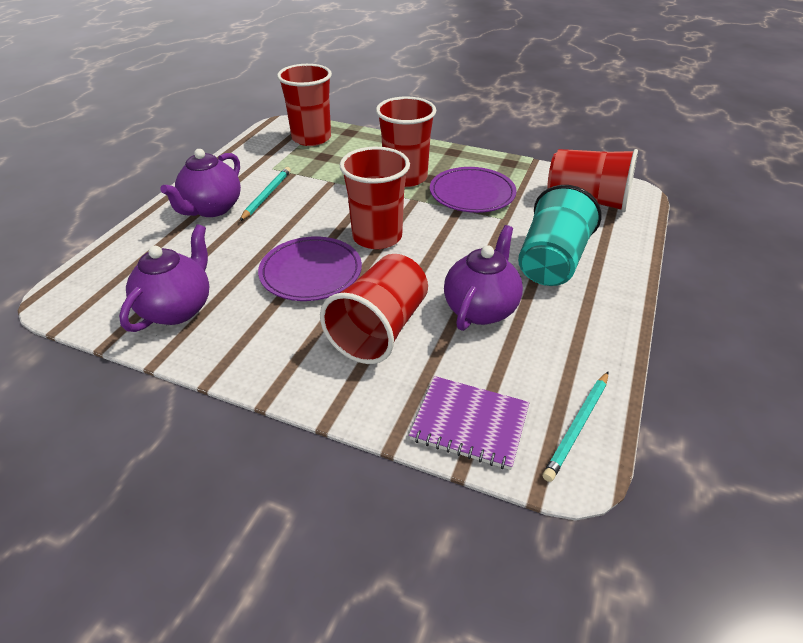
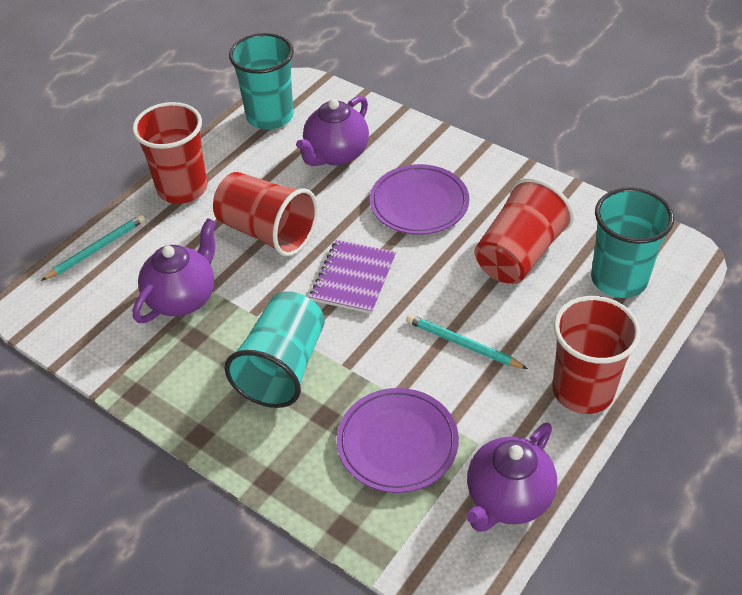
red cup: 5 -> 4
turquoise cup: 1 -> 3

